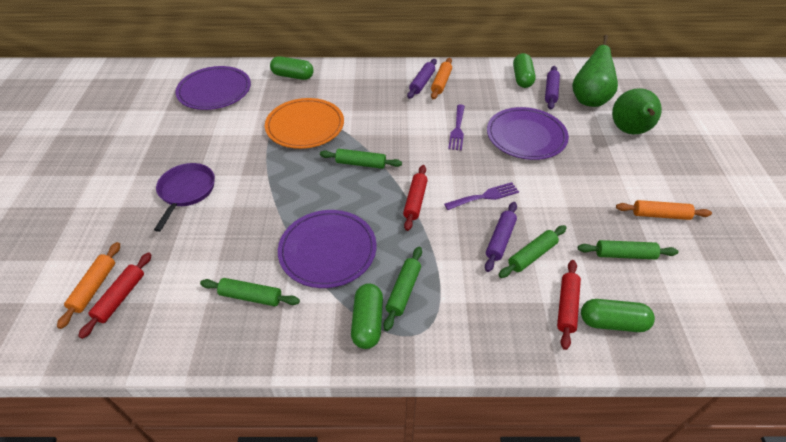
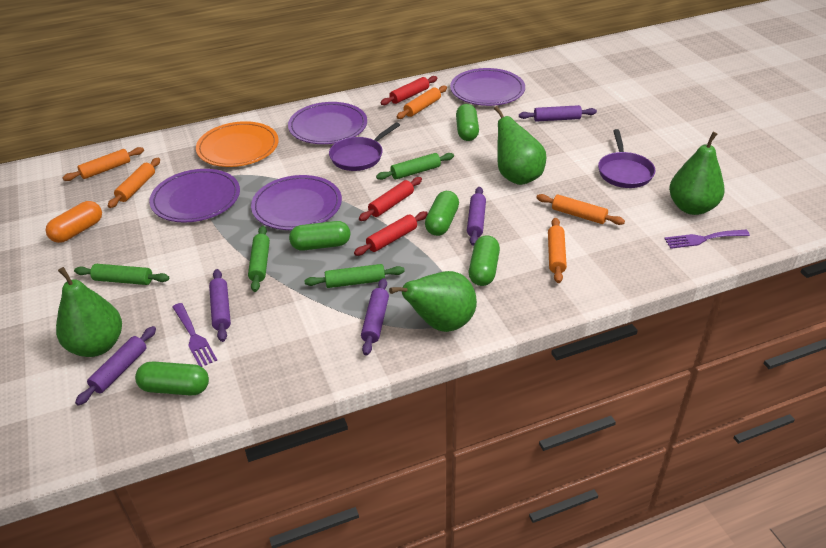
green capsule: 4 -> 5
green pear: 2 -> 4
green rolling pin: 5 -> 4
orange capsule: 0 -> 1
orange rolling pin: 3 -> 5
purple pan: 1 -> 2
purple plate: 3 -> 4
purple rolling pin: 3 -> 5

